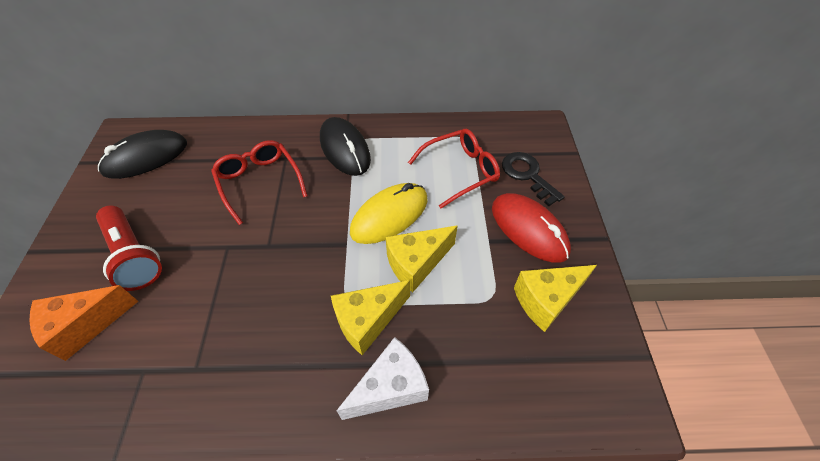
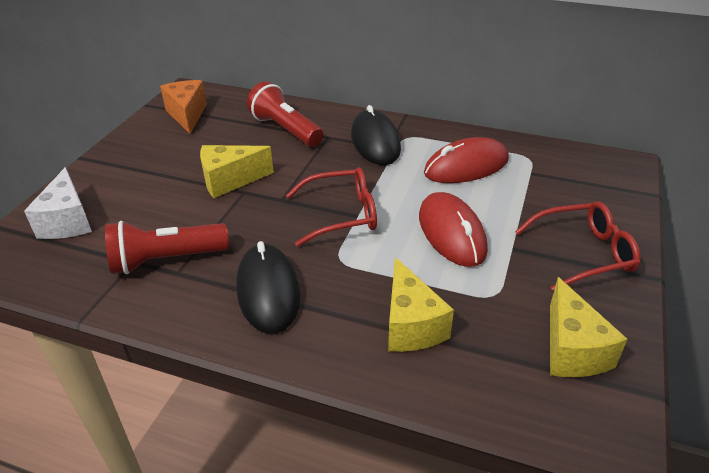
black key: 1 -> 0
red flashlight: 1 -> 2
red mouse: 1 -> 2
yellow mouse: 1 -> 0

